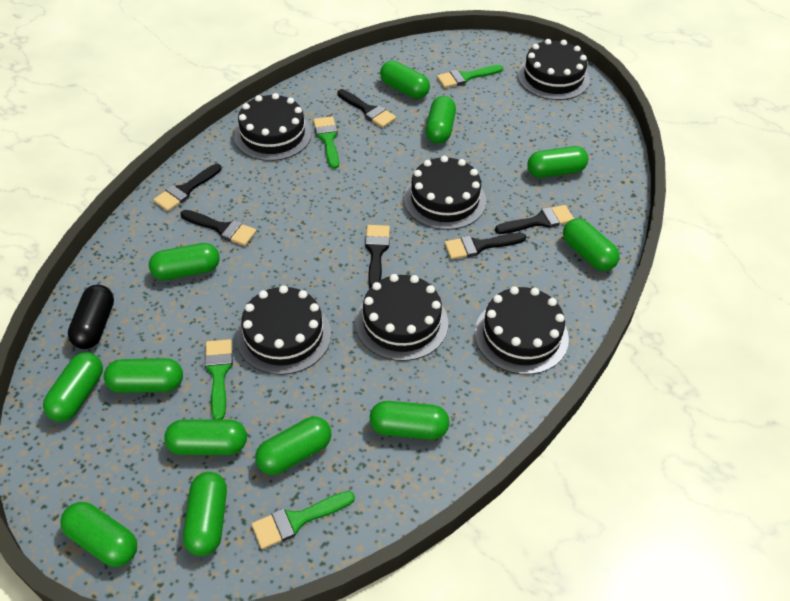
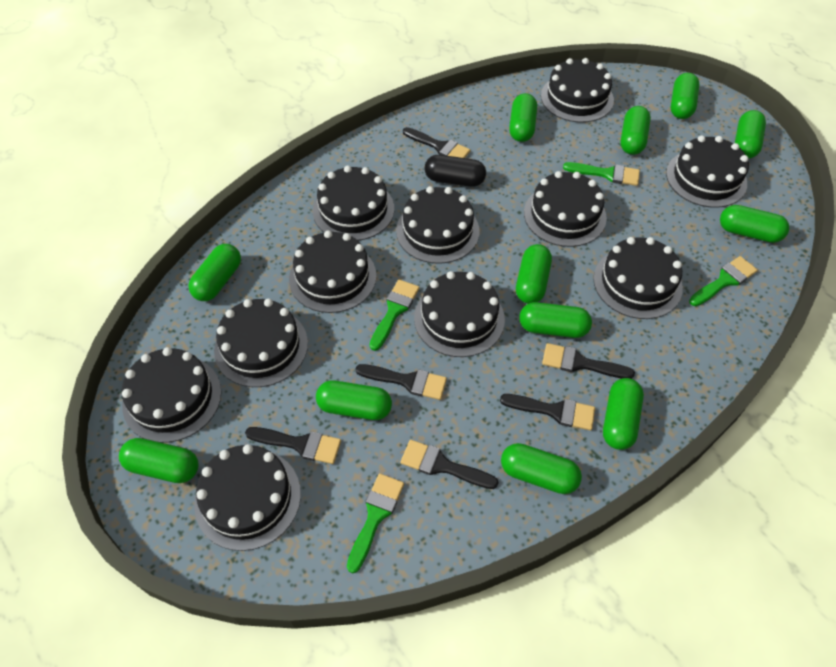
black cake: 6 -> 11

